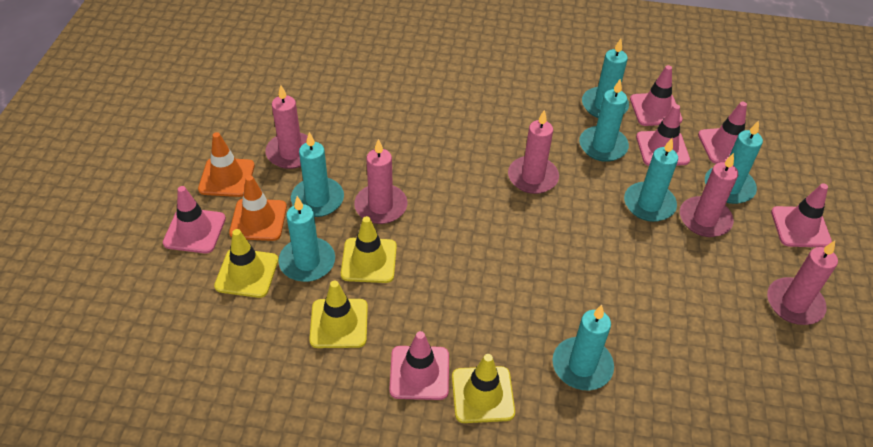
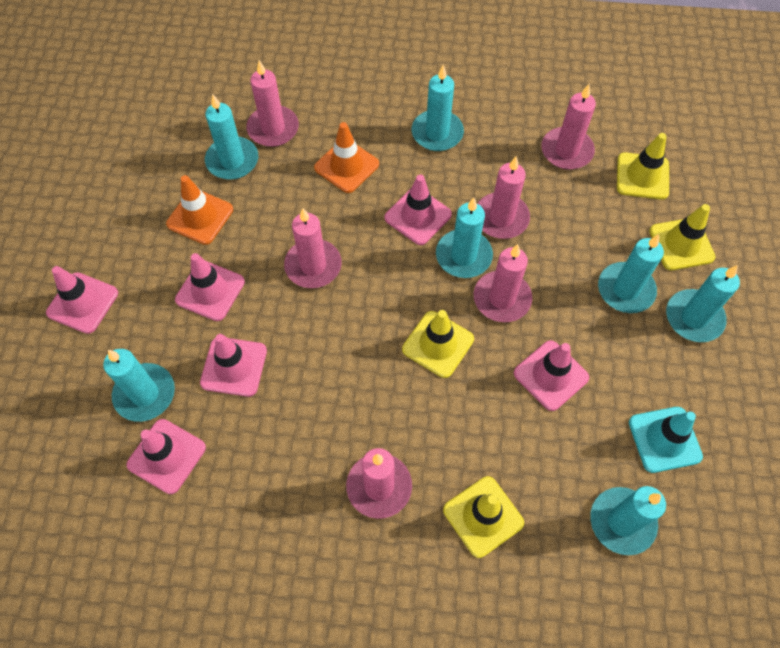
pink candle: 5 -> 6
turquoise traffic cone: 0 -> 1

